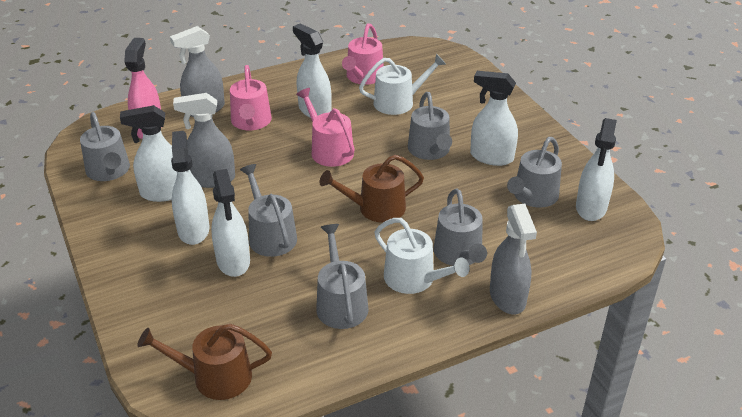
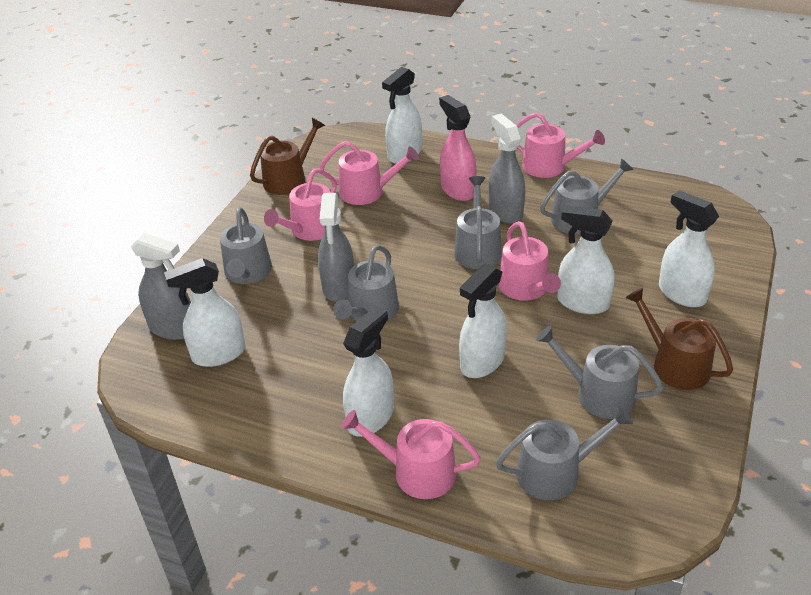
pink watering can: 3 -> 5
white watering can: 2 -> 0

